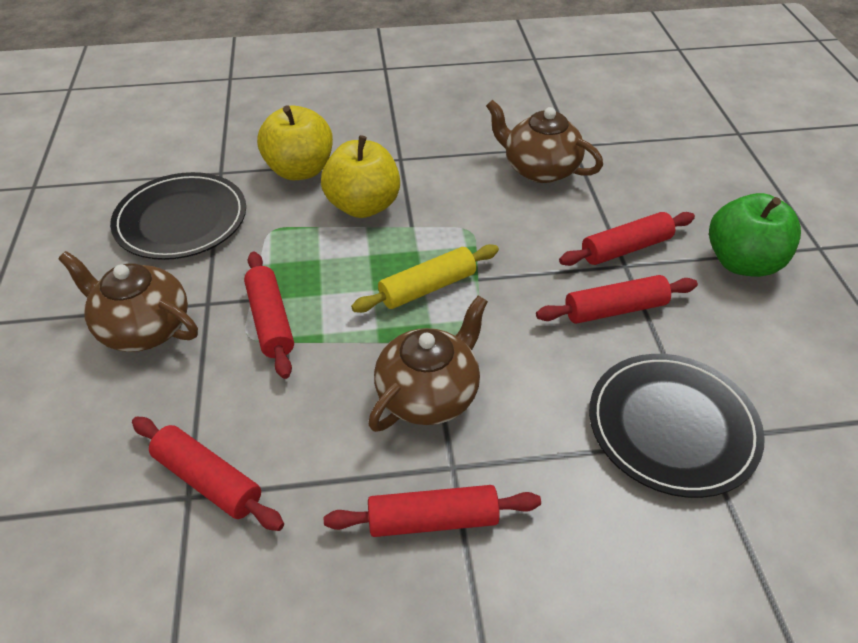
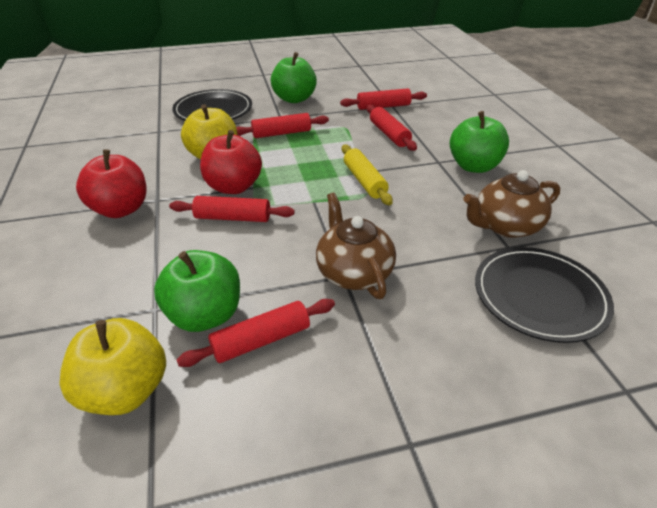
brown teapot: 3 -> 2
green apple: 1 -> 3
red apple: 0 -> 2

